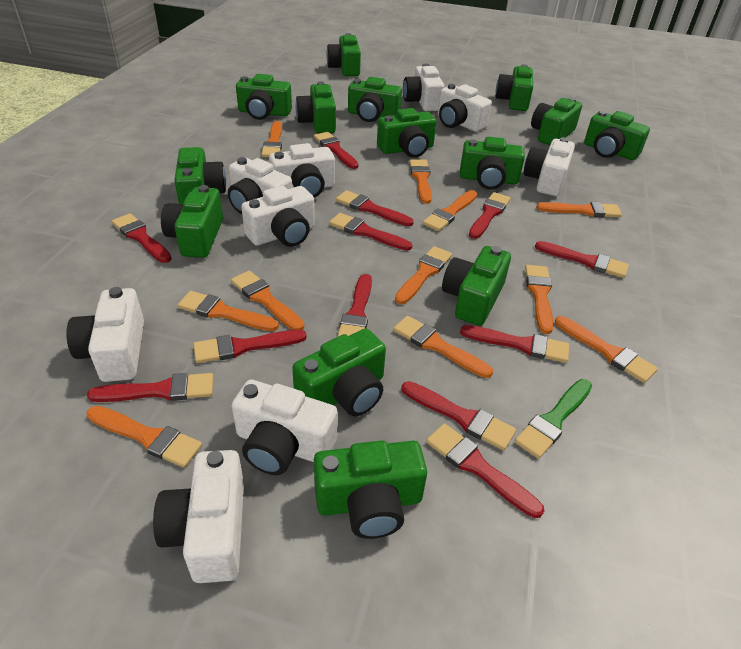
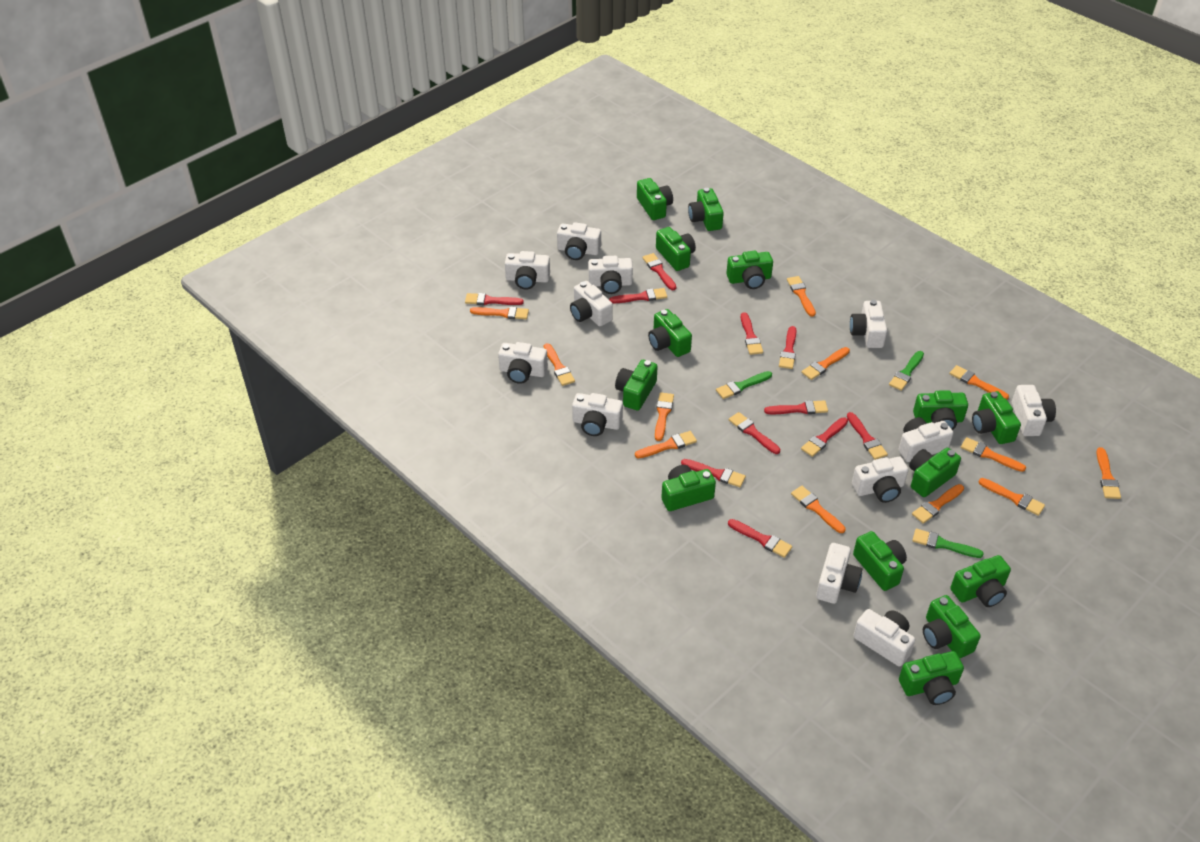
green brush: 1 -> 3
orange brush: 11 -> 12
red brush: 12 -> 11
white camera: 9 -> 12

